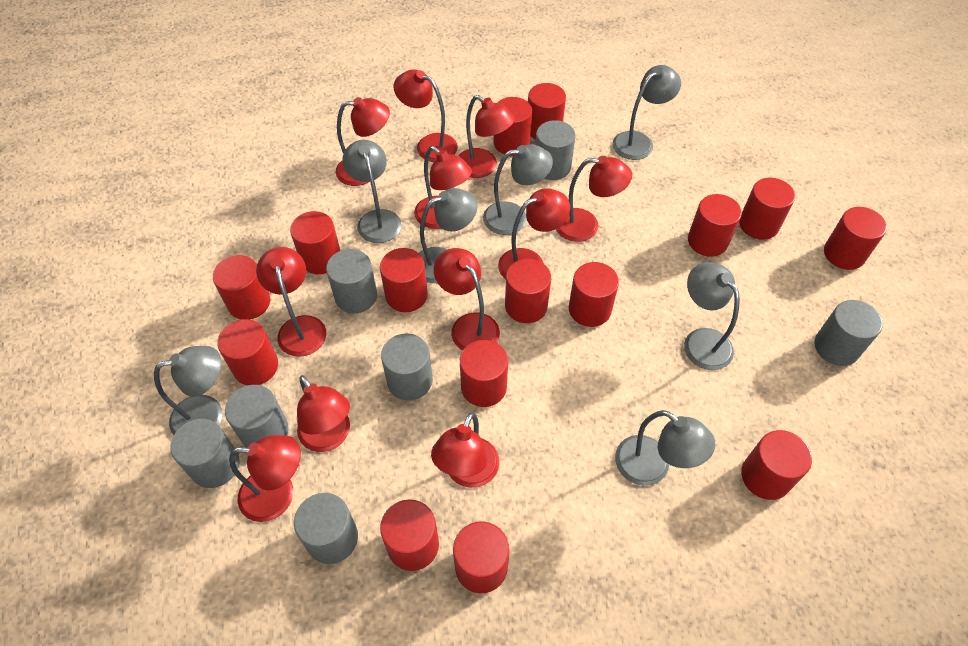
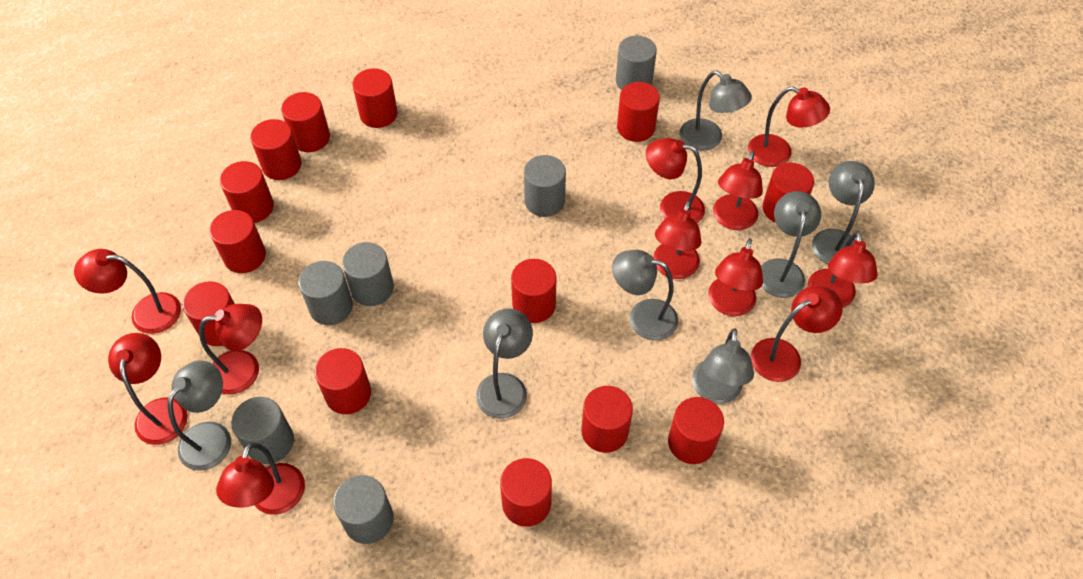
grey cylinder: 7 -> 6
red cylinder: 15 -> 13

